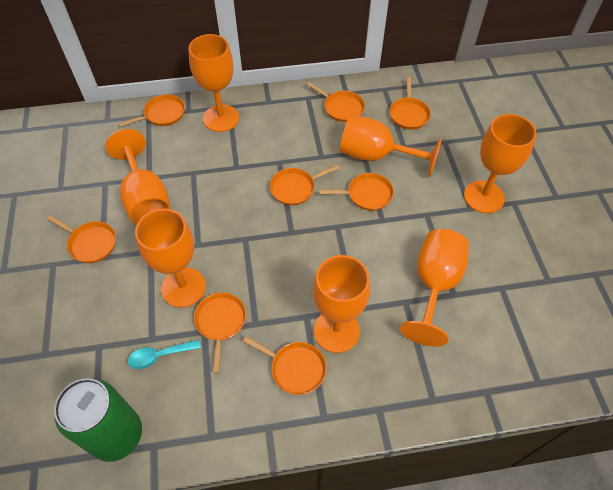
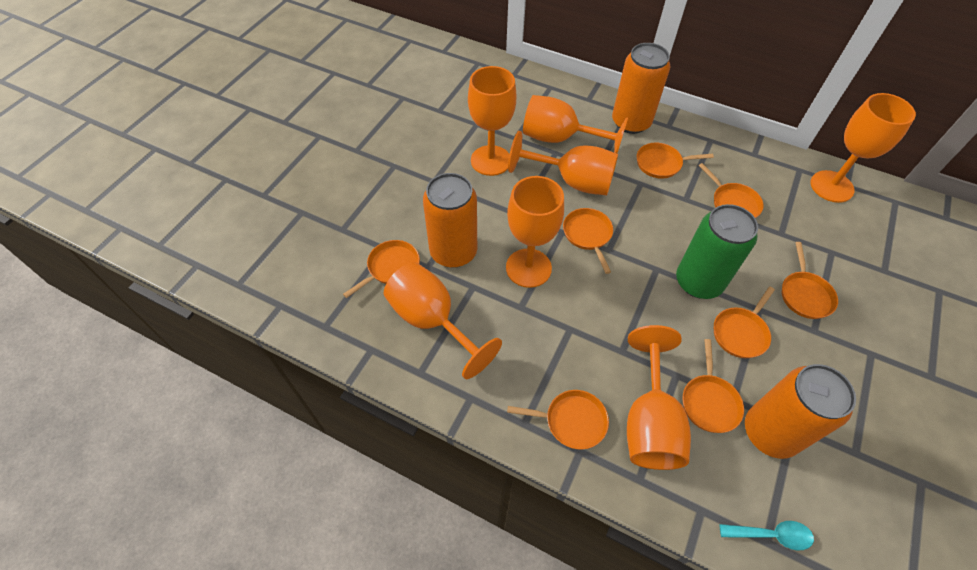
orange can: 0 -> 3

